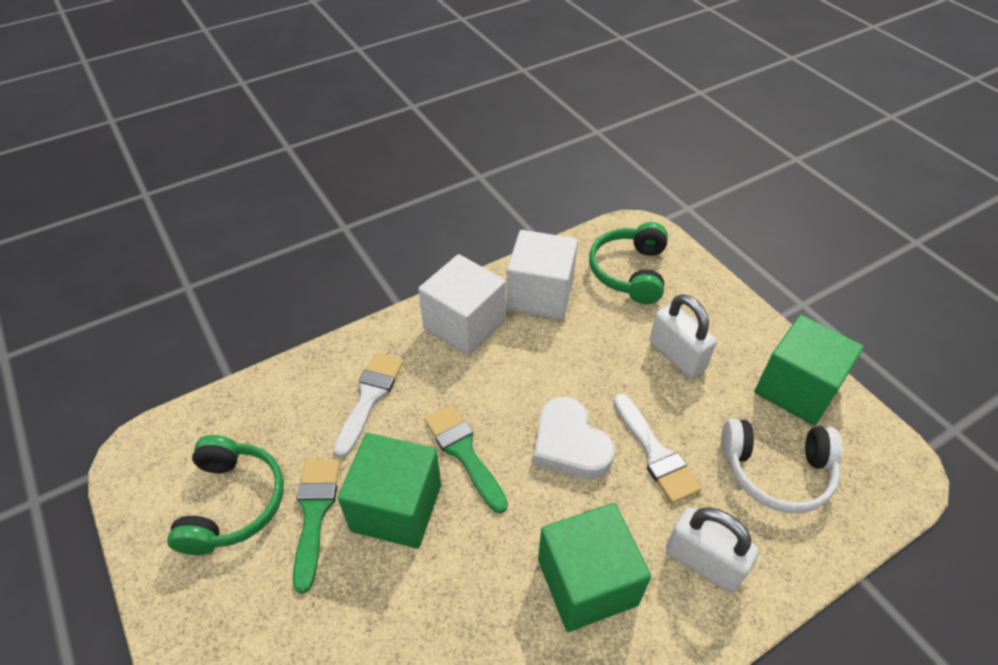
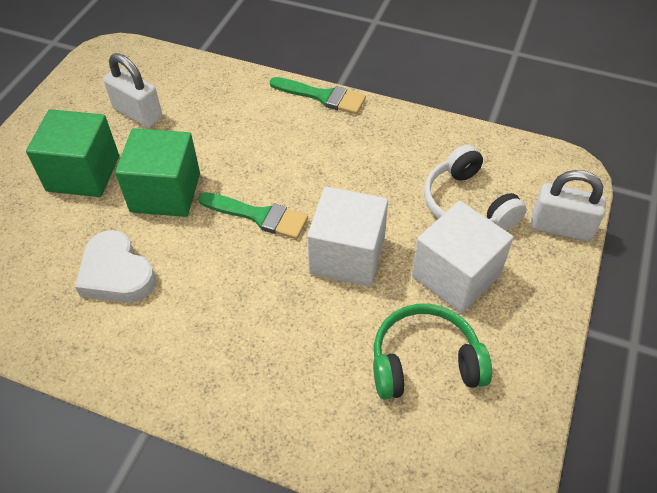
green cube: 3 -> 2
green headphones: 2 -> 1
white brush: 2 -> 0

